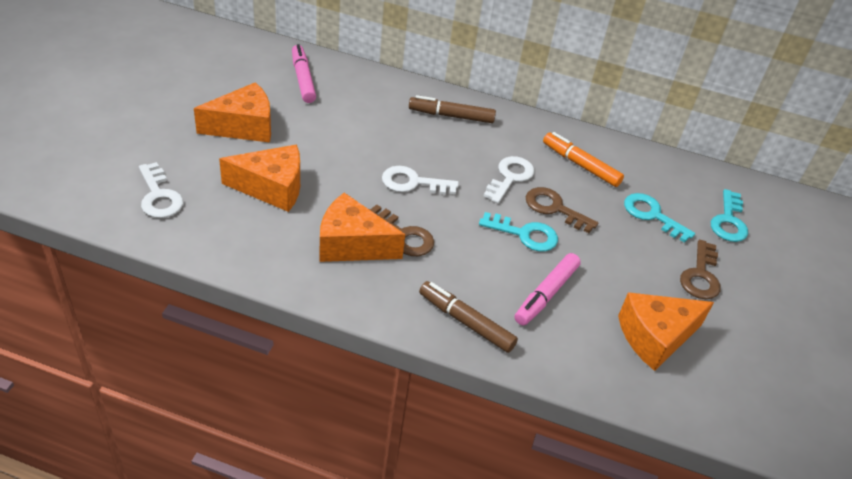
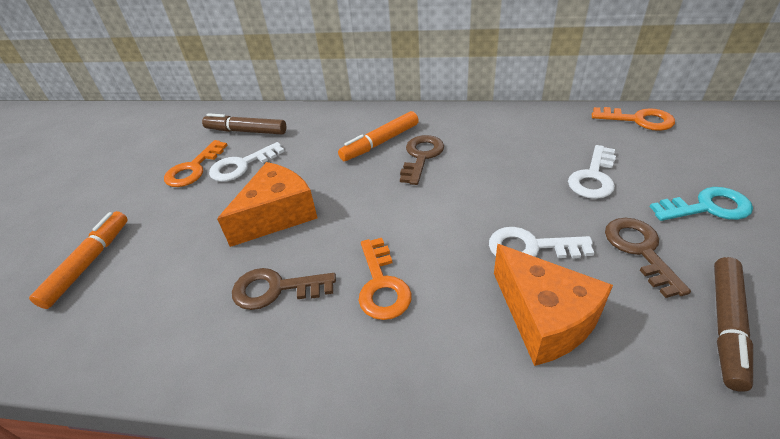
orange cheese: 4 -> 2
orange key: 0 -> 3
orange marker: 1 -> 2
pink marker: 2 -> 0
turquoise key: 3 -> 1

